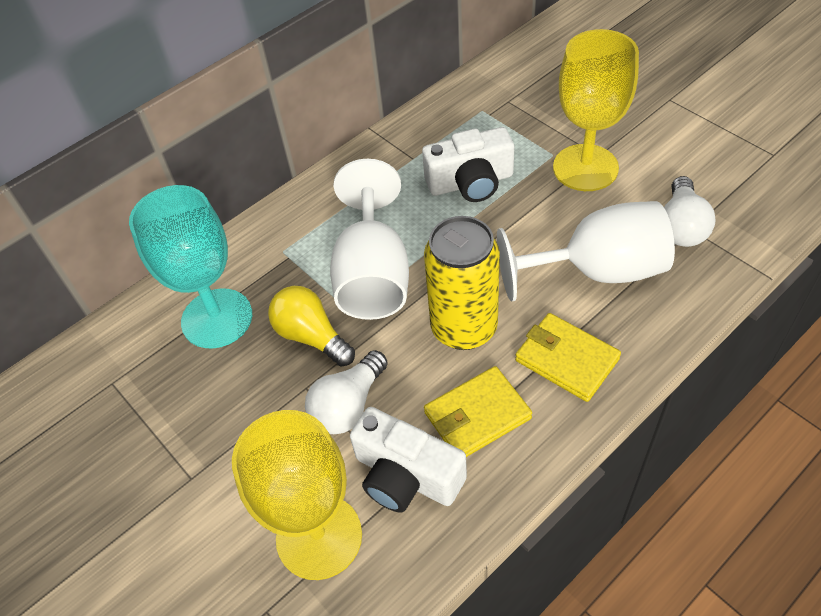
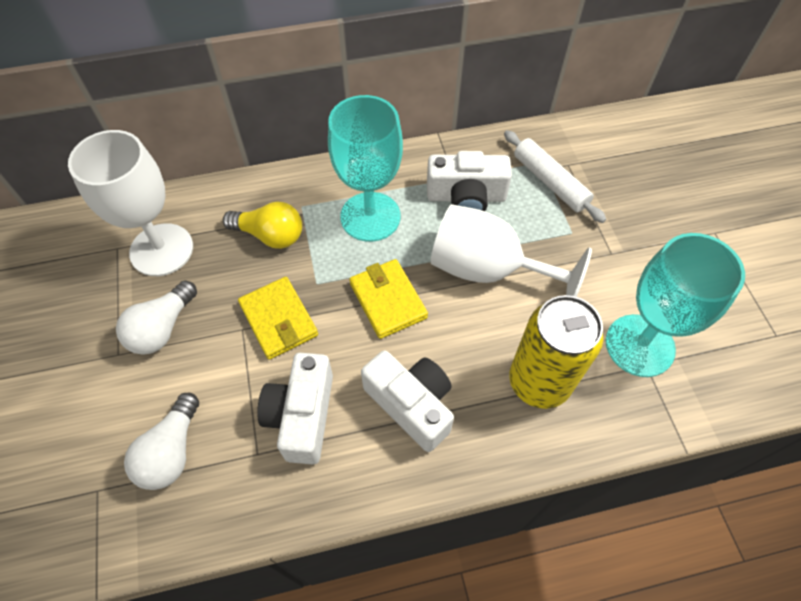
turquoise goblet: 1 -> 2
white camera: 2 -> 3
white rolling pin: 0 -> 1
yellow goblet: 2 -> 0

